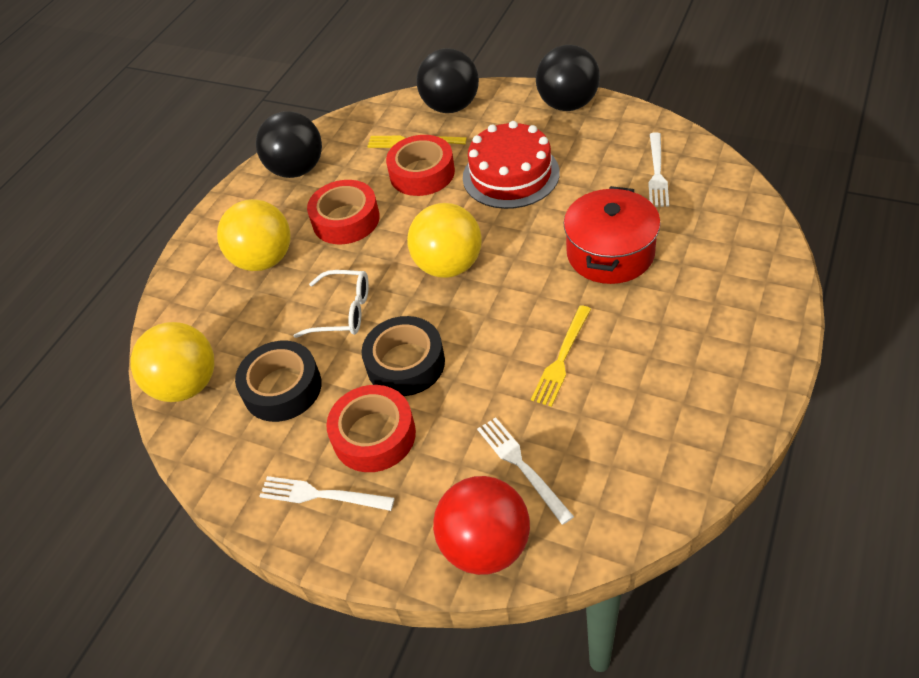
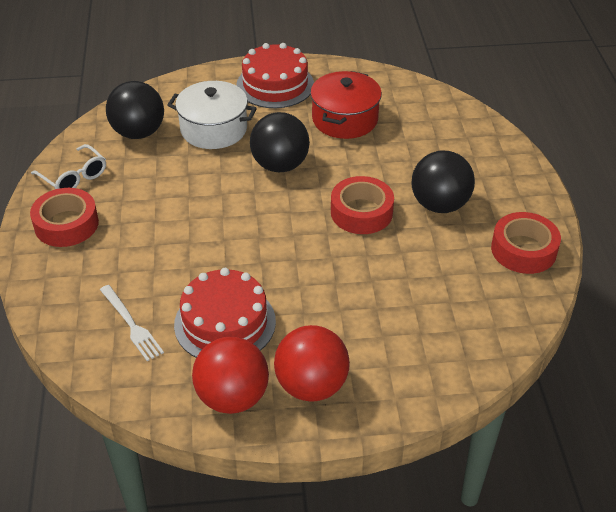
black tape: 2 -> 0
red ball: 1 -> 2
red cake: 1 -> 2
white fork: 3 -> 1
white pot: 0 -> 1
yellow ball: 3 -> 0
yellow fork: 2 -> 0

